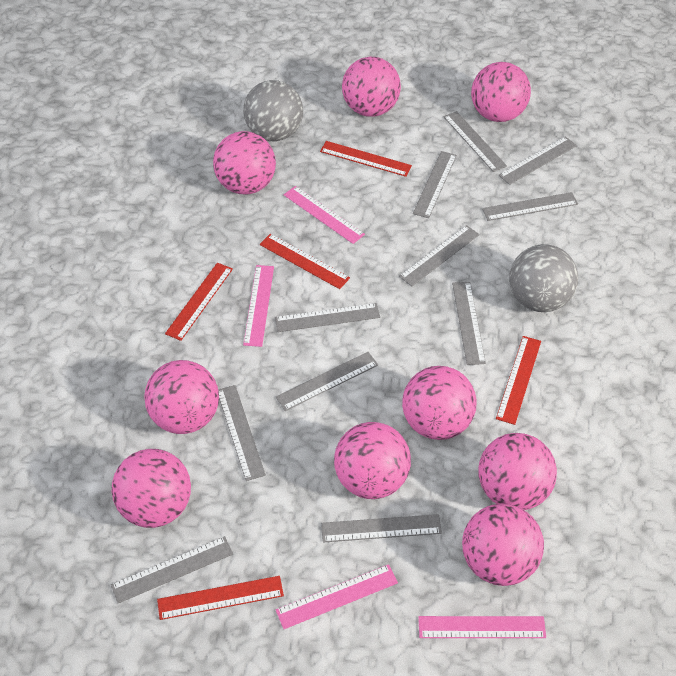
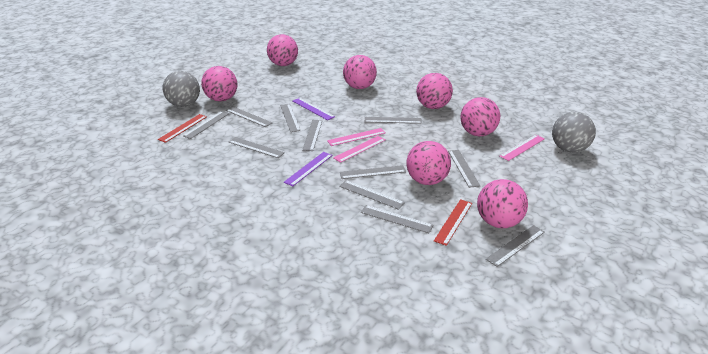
pink ball: 9 -> 7
pink ruler: 4 -> 3
purple ruler: 0 -> 2
red ruler: 5 -> 2

